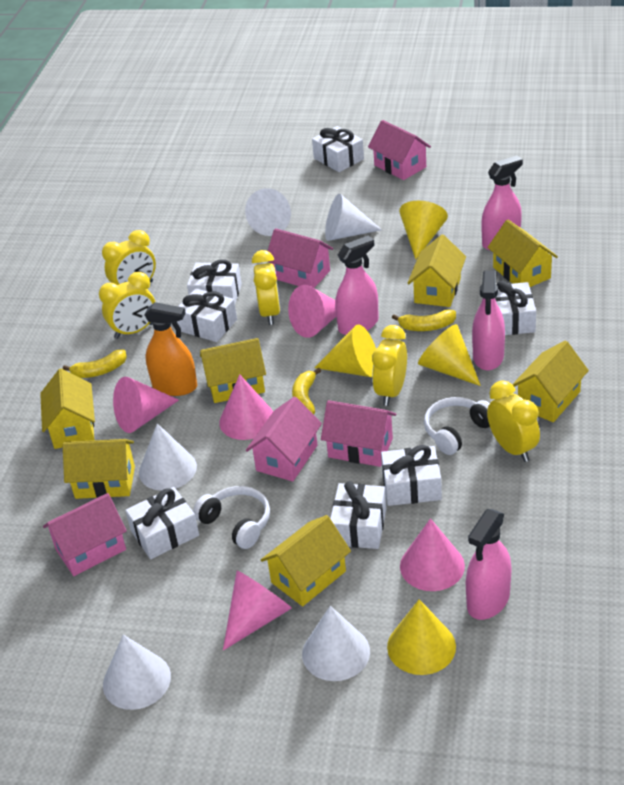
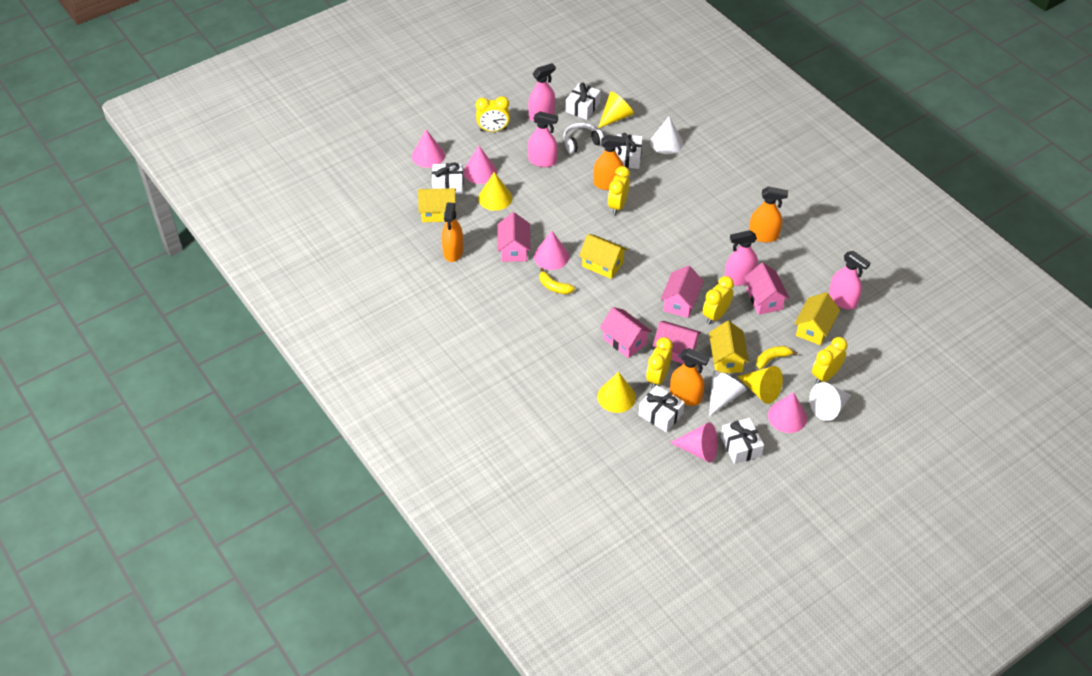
orange spray bottle: 1 -> 4
white cone: 5 -> 3
white gift: 7 -> 5
white headphones: 2 -> 1
yellow banana: 3 -> 2
yellow house: 7 -> 4

